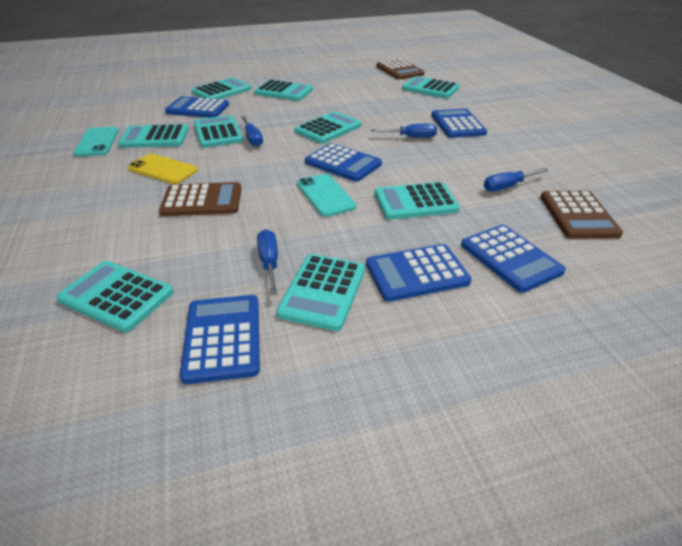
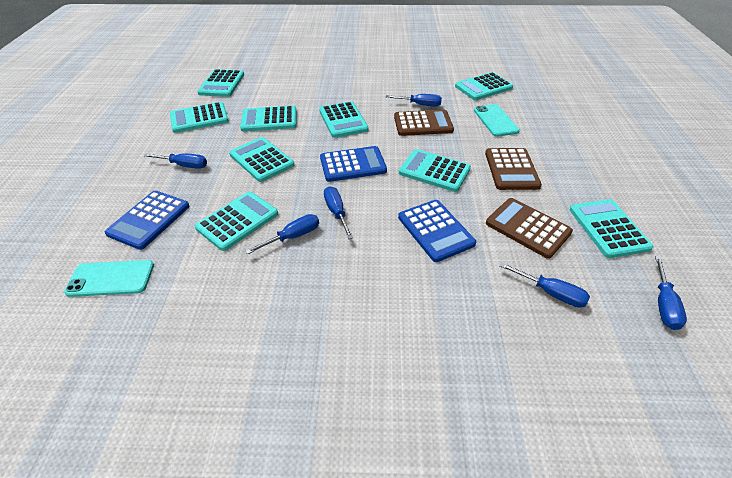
blue calculator: 6 -> 3
blue screwdriver: 4 -> 6
yellow phone: 1 -> 0

